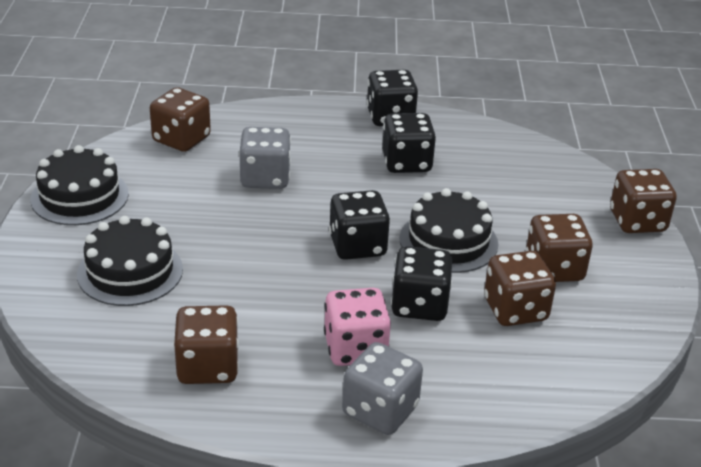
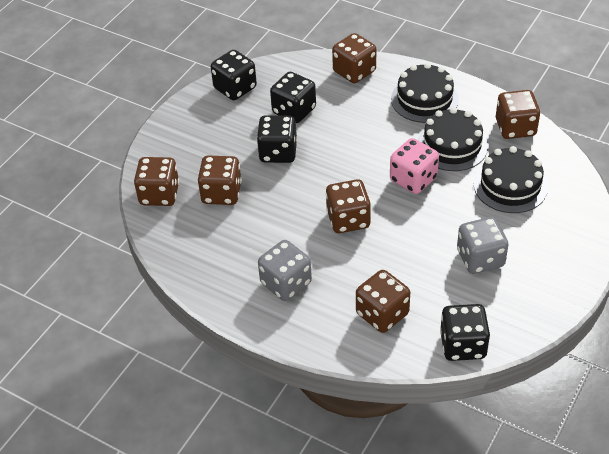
brown dice: 5 -> 6

